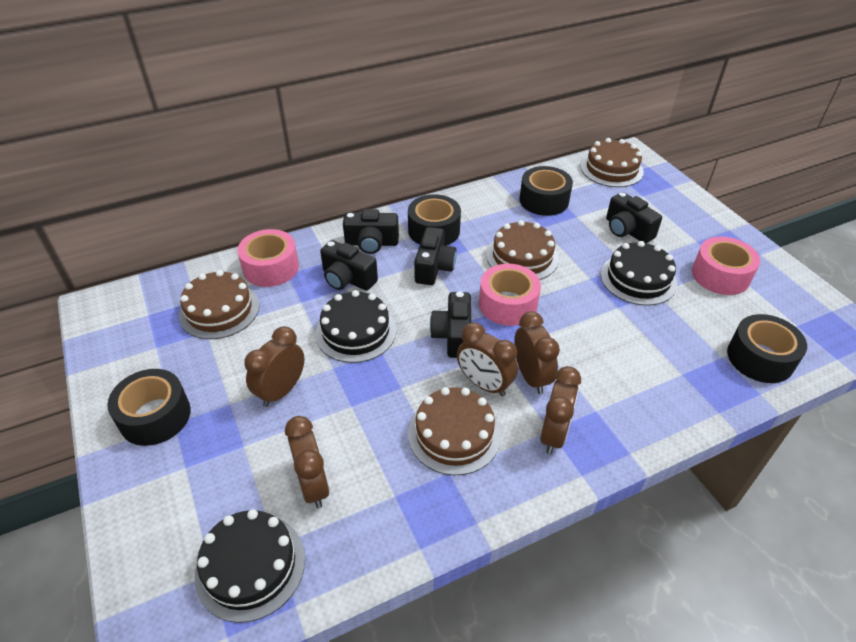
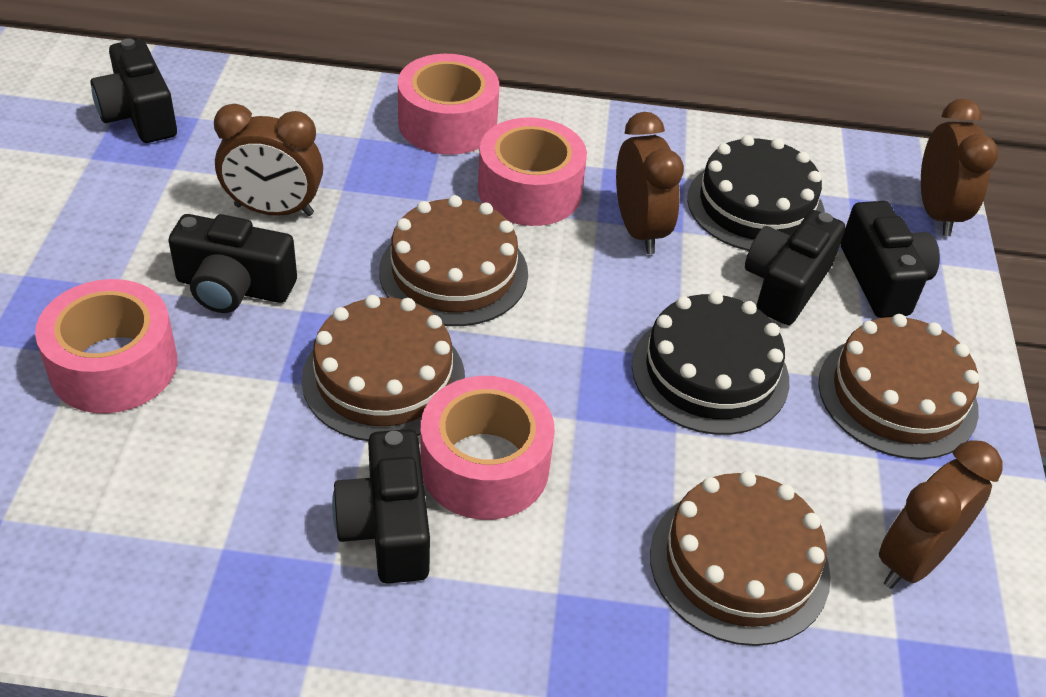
black cake: 3 -> 2
black tape: 4 -> 0
brown clock: 5 -> 4
pink tape: 3 -> 4

